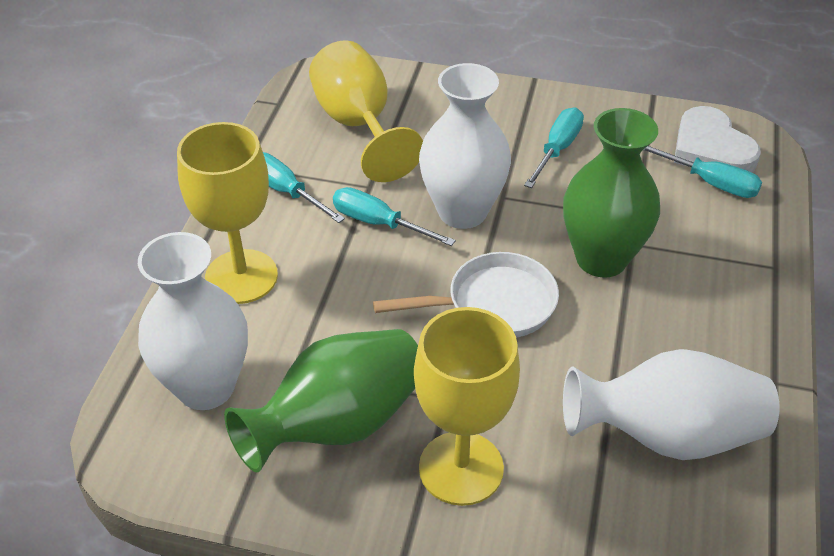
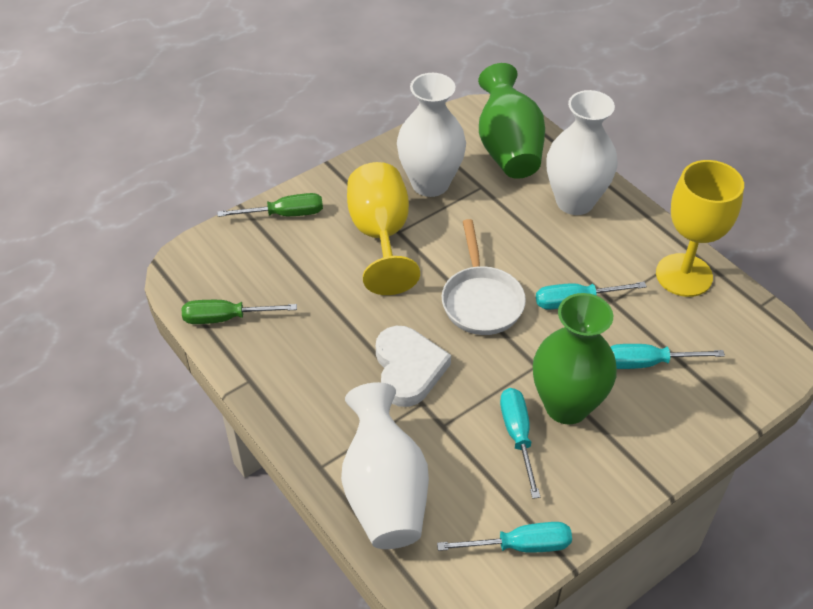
green screwdriver: 0 -> 2
yellow goblet: 3 -> 2

